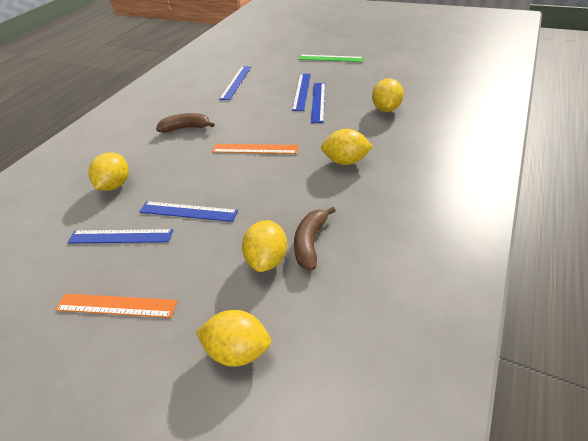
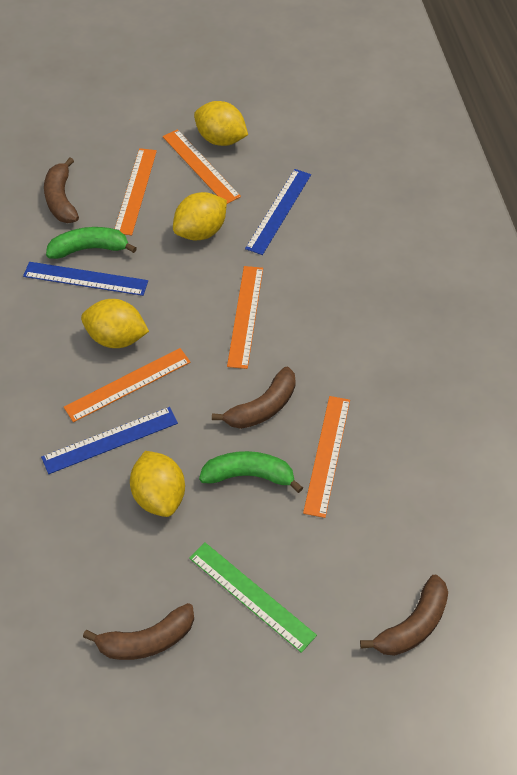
blue ruler: 5 -> 3
brown banana: 2 -> 4
green banana: 0 -> 2
orange ruler: 2 -> 5
yellow lemon: 5 -> 4

